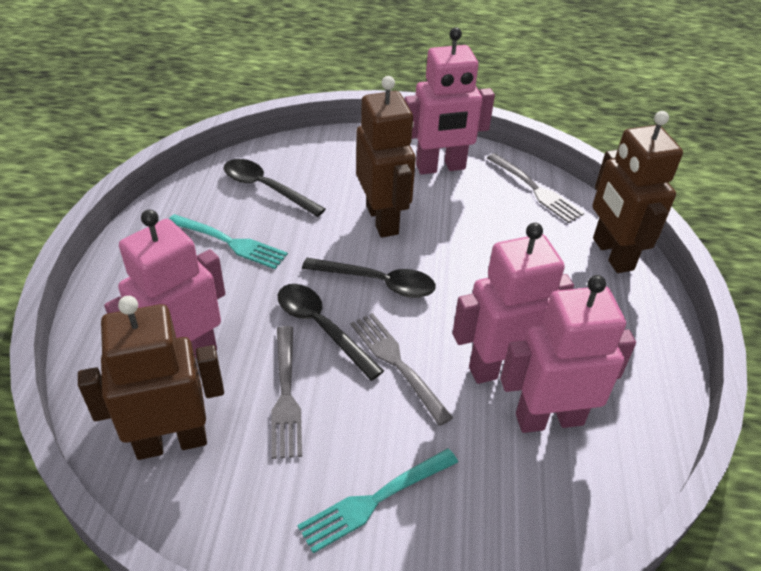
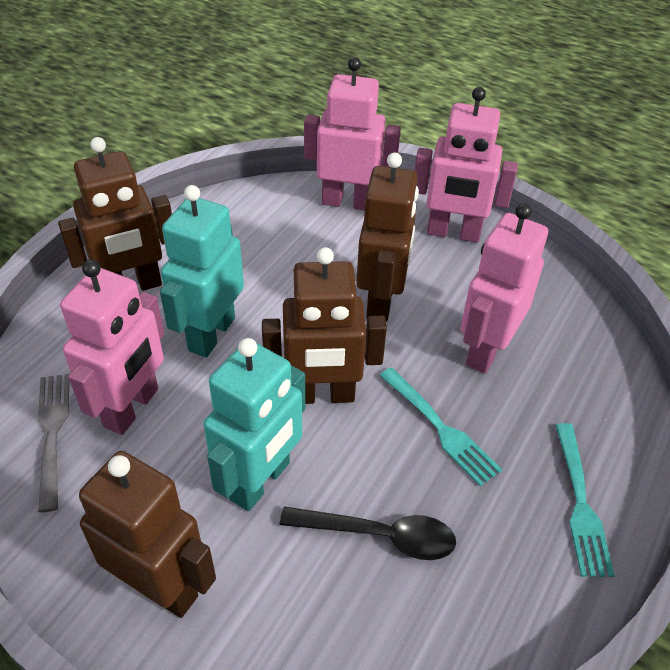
black spoon: 3 -> 1
brown robot: 3 -> 4
grey fork: 3 -> 1
turquoise robot: 0 -> 2

